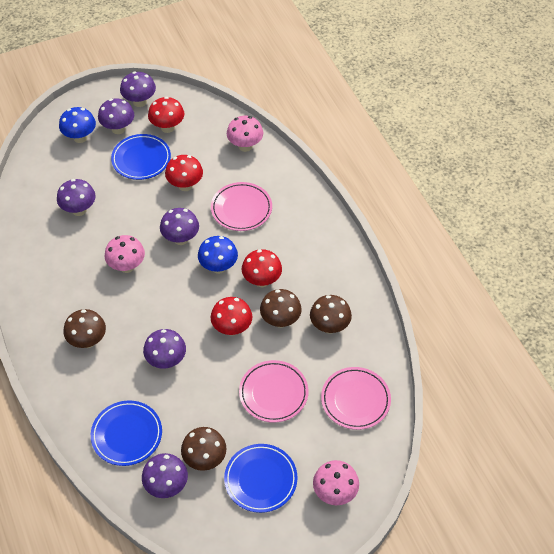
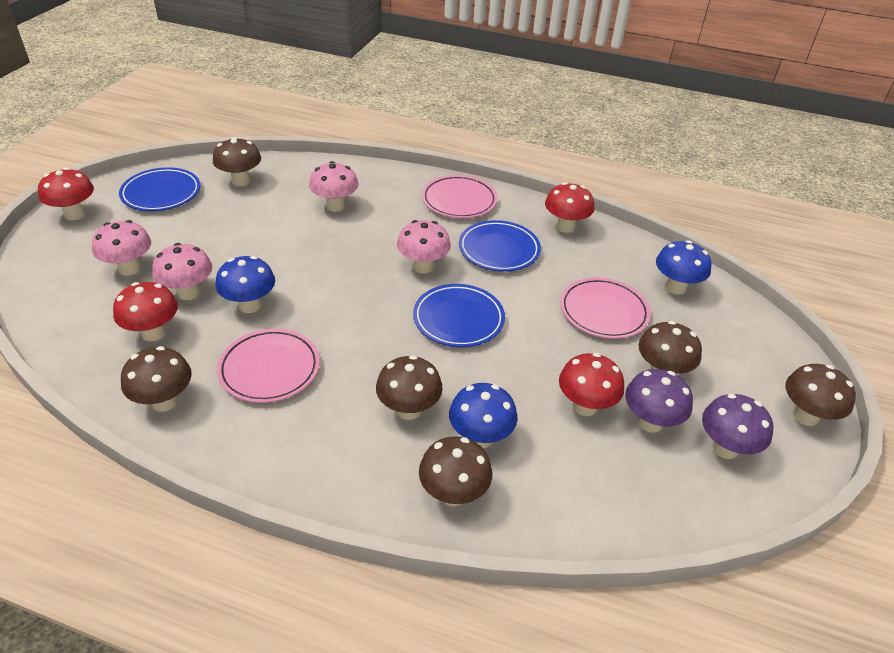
blue mushroom: 2 -> 3
brown mushroom: 4 -> 6
pink mushroom: 3 -> 4
purple mushroom: 6 -> 2

